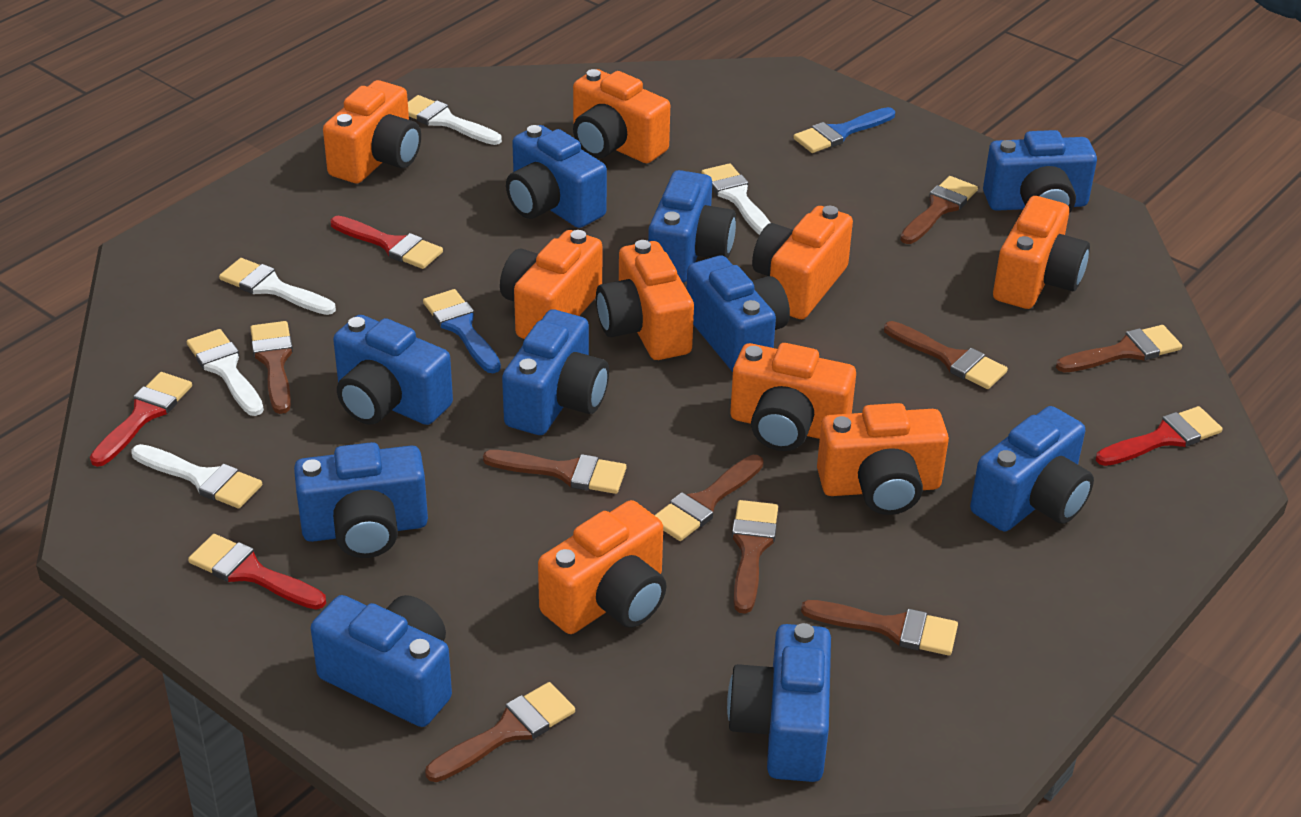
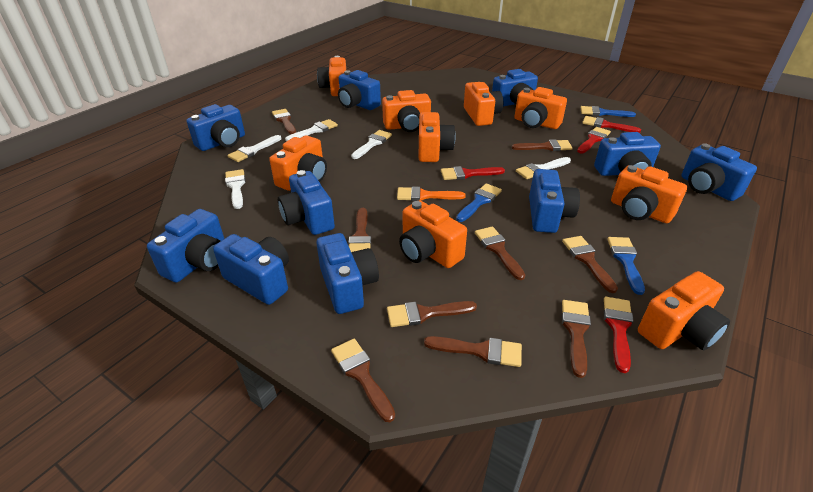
blue brush: 2 -> 3
orange brush: 0 -> 1

